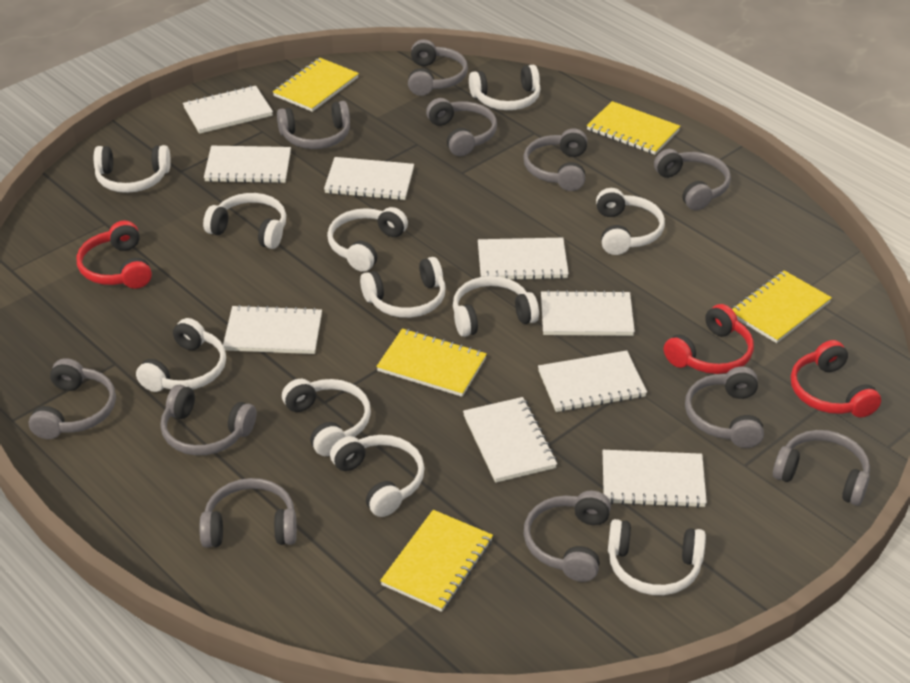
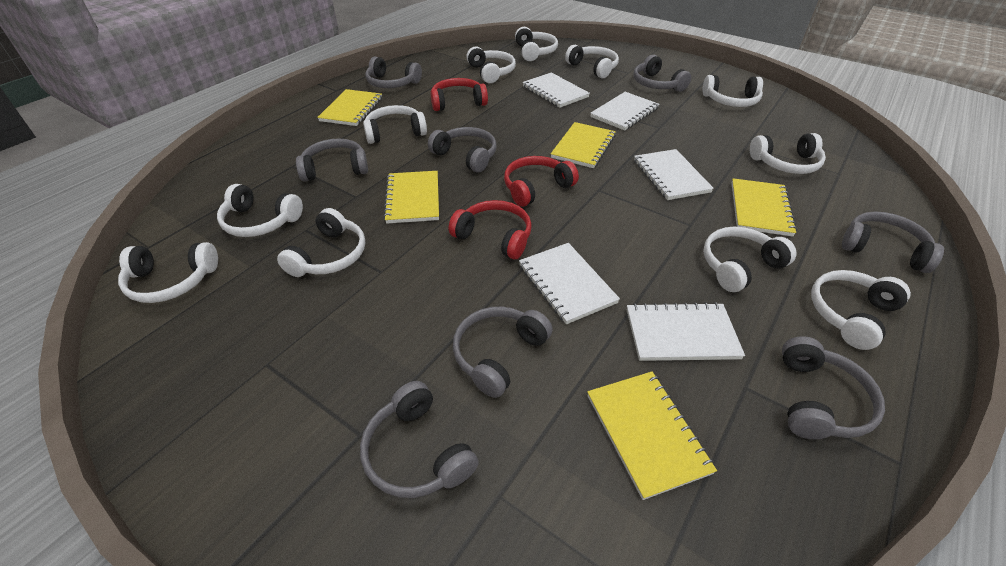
grey headphones: 11 -> 8
white notebook: 9 -> 5

